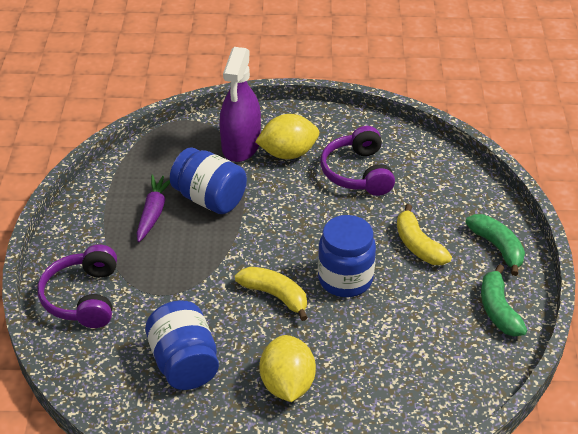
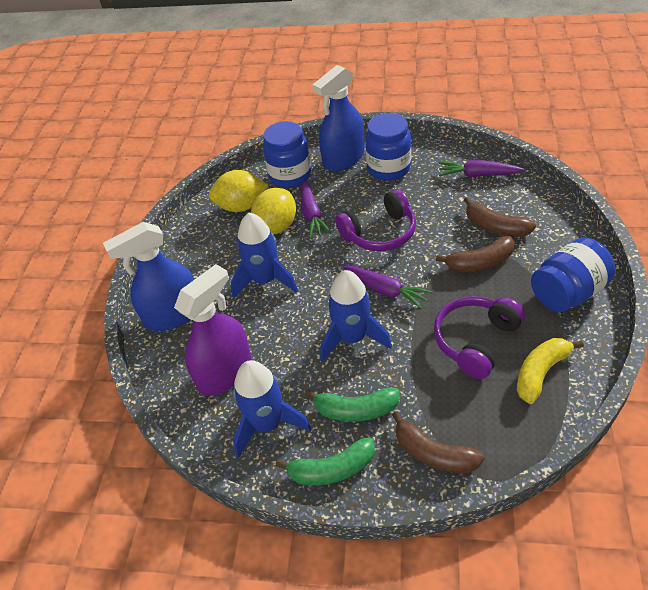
blue rocket: 0 -> 3
blue spray bottle: 0 -> 2
brown banana: 0 -> 3
purple carrot: 1 -> 3
yellow banana: 2 -> 1

